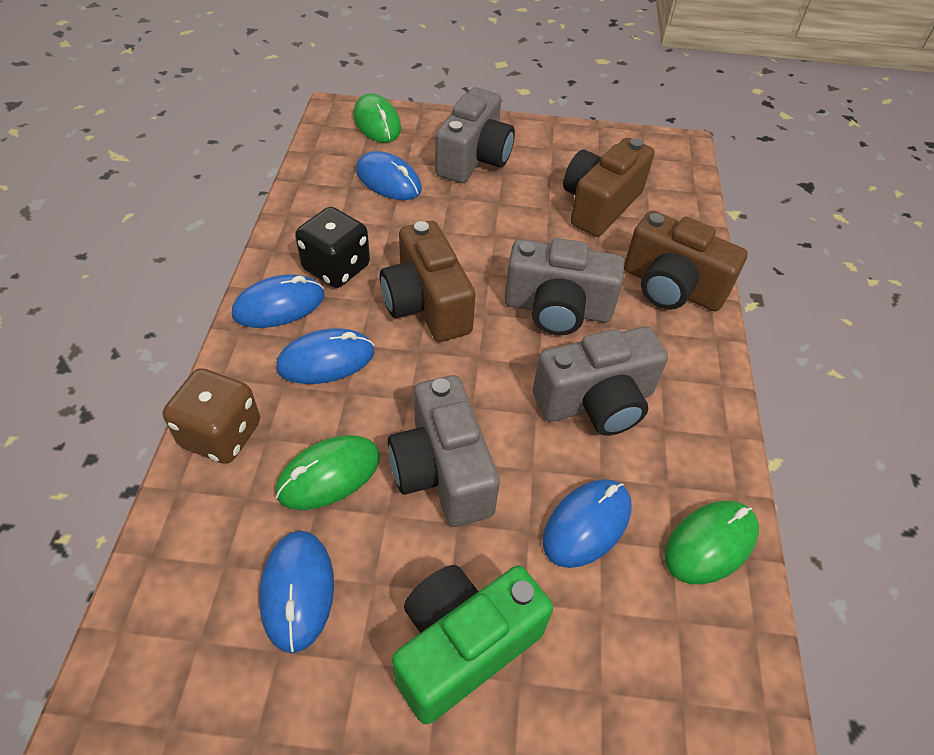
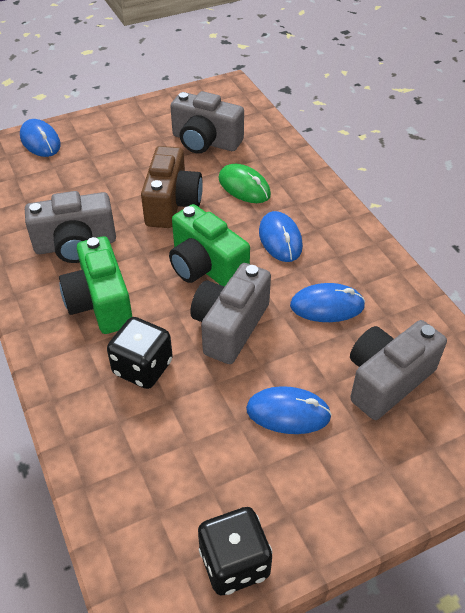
black dice: 1 -> 2
blue mouse: 5 -> 4
brown camera: 3 -> 1
brown dice: 1 -> 0
green camera: 1 -> 2
green mouse: 3 -> 1

